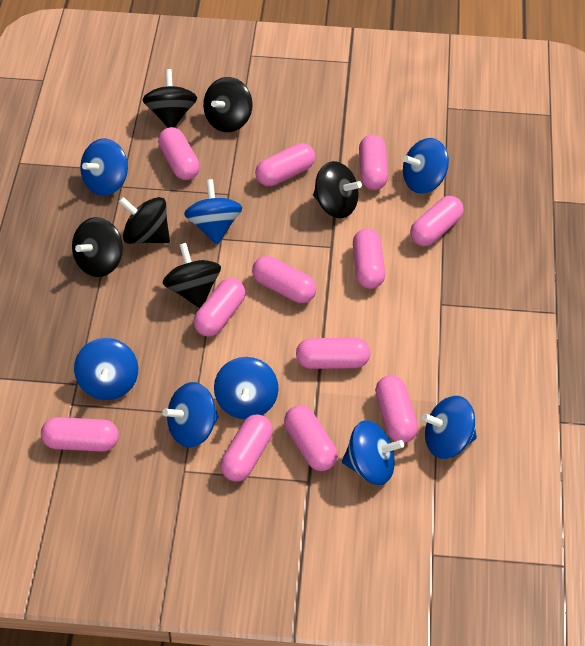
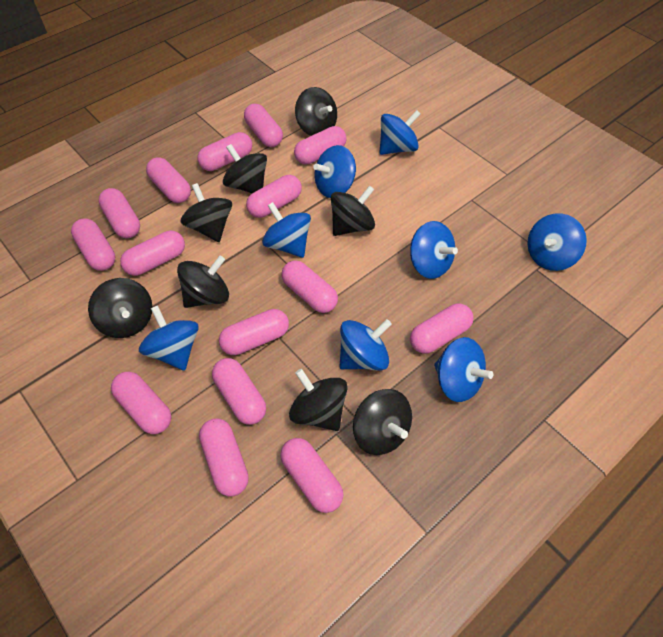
black spinning top: 6 -> 8
pink capsule: 12 -> 15

